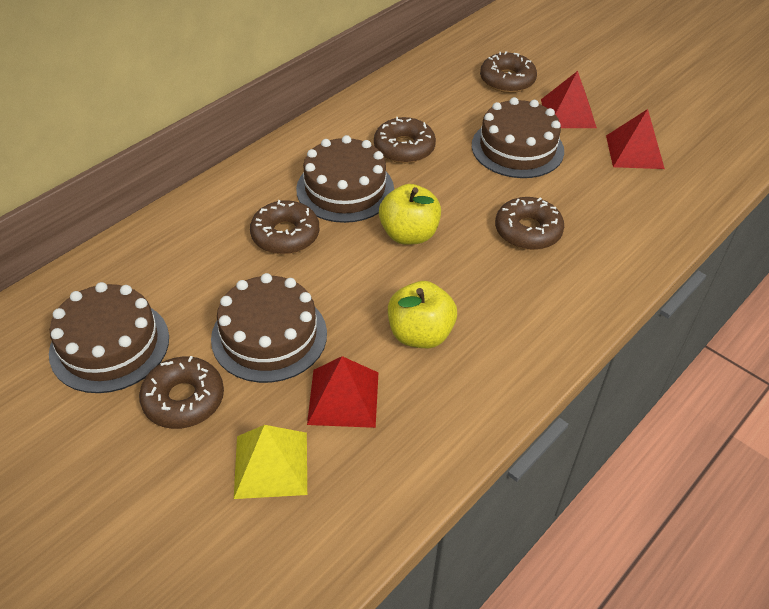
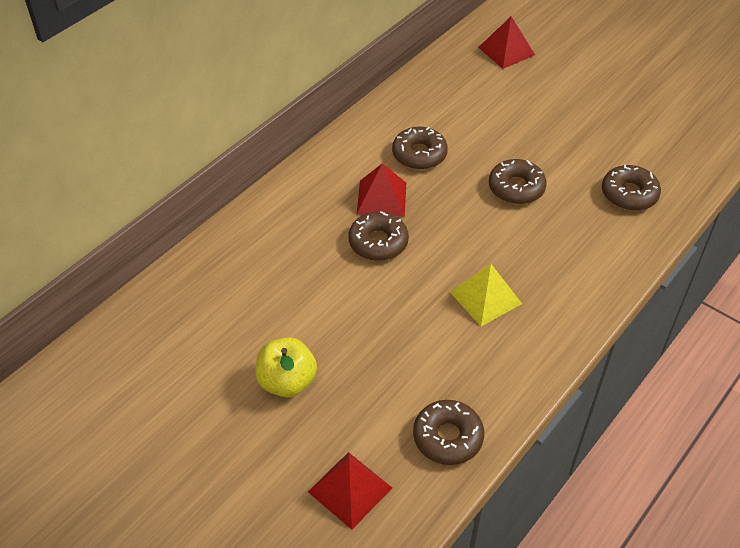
brown cake: 4 -> 0
yellow apple: 2 -> 1

